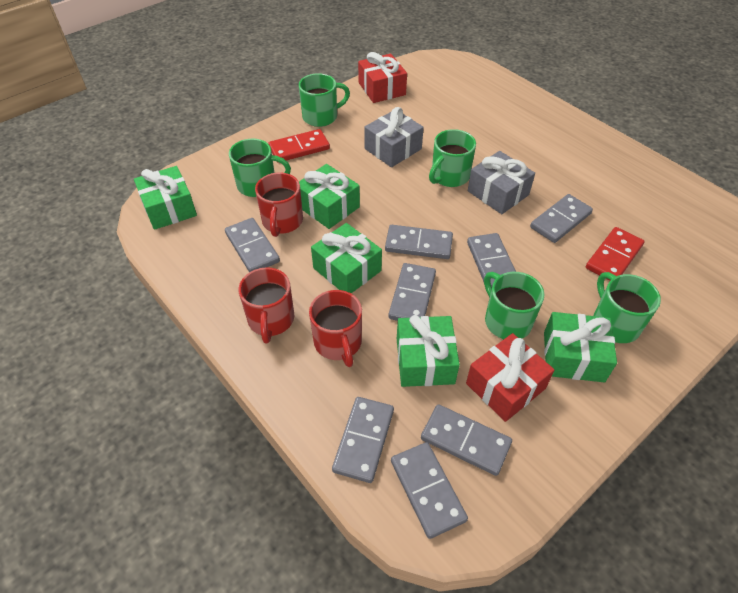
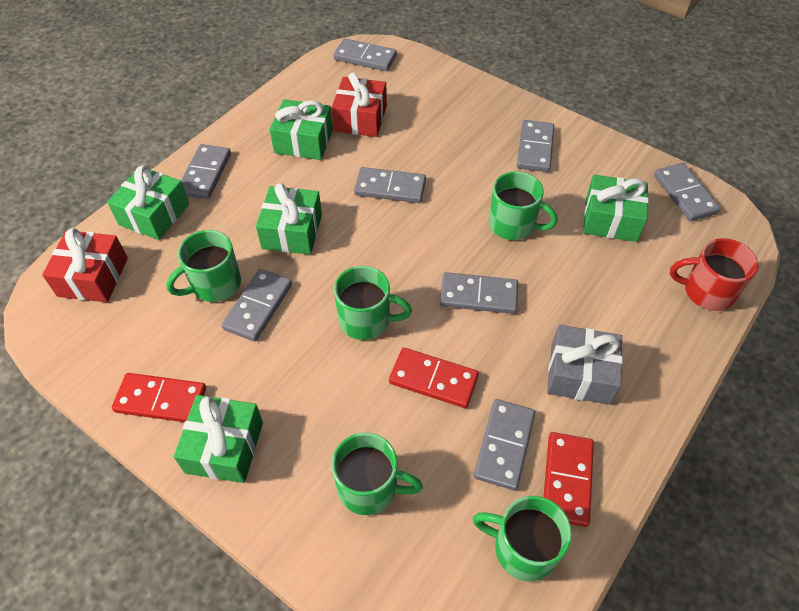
grey gift: 2 -> 1
red domino: 2 -> 3
red mug: 3 -> 1

